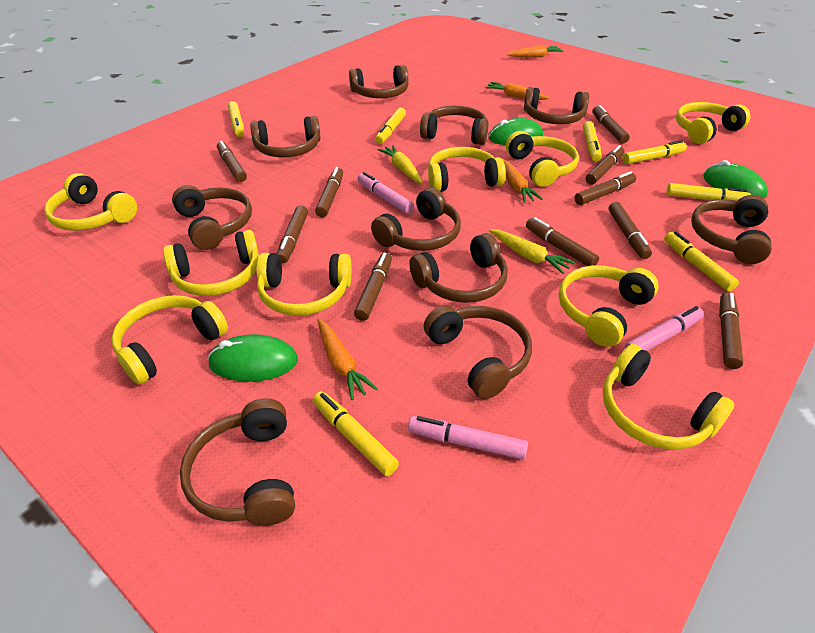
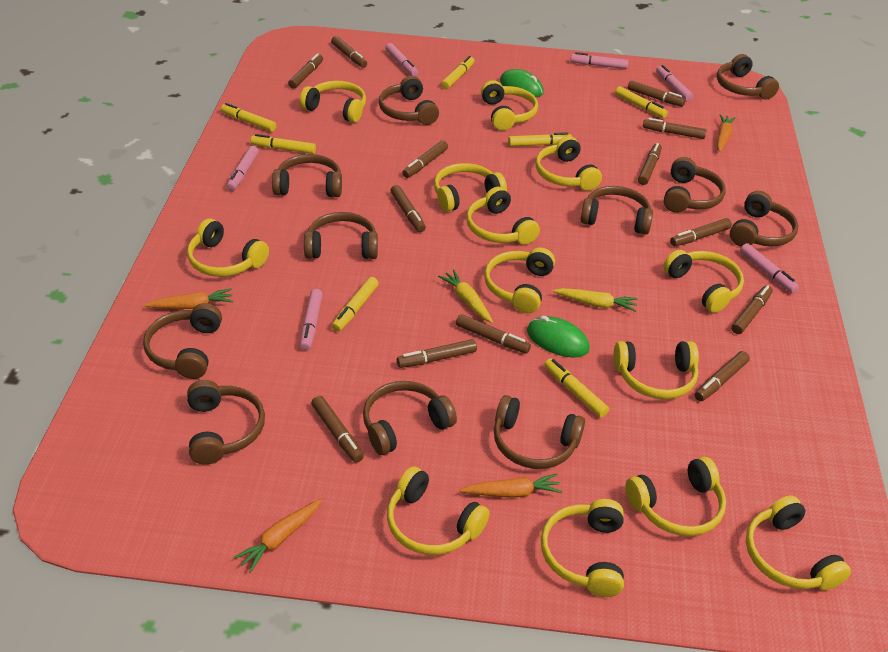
brown headphones: 10 -> 11
brown marker: 10 -> 13
green mouse: 3 -> 2
pink marker: 3 -> 6
yellow headphones: 9 -> 13

